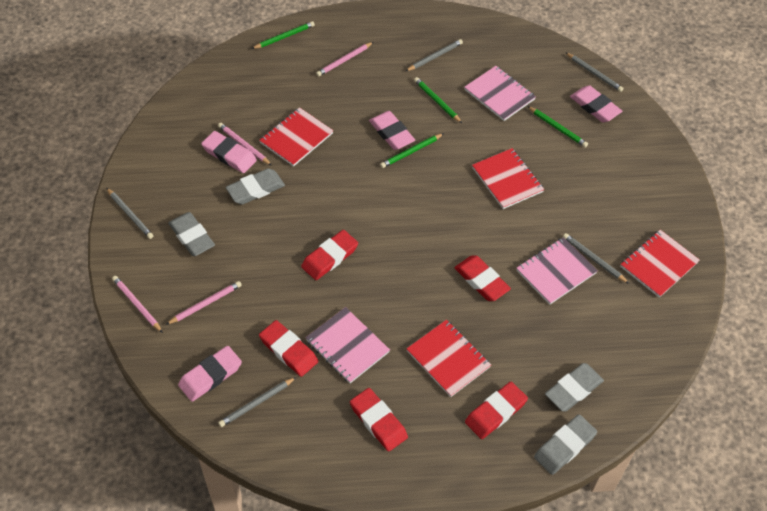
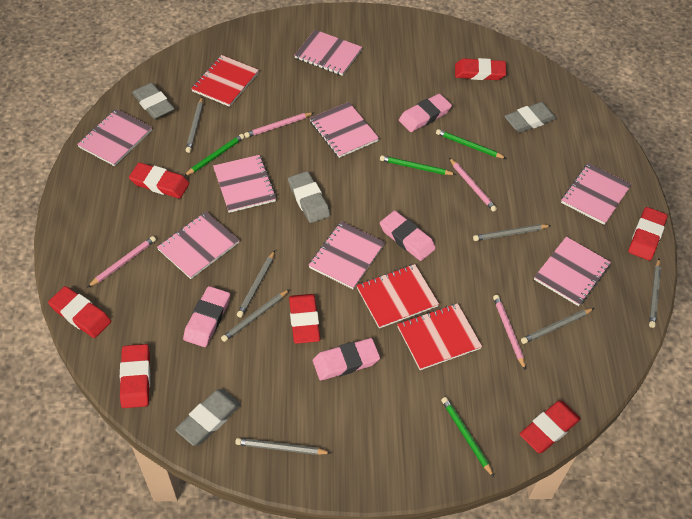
grey pencil: 5 -> 7
pink notebook: 3 -> 8
red eraser: 5 -> 7
red notebook: 4 -> 3

